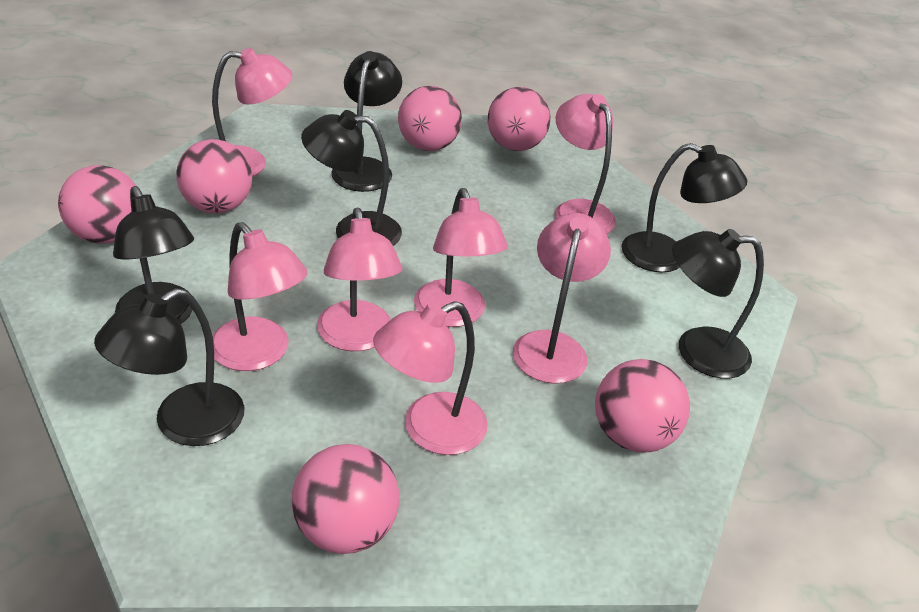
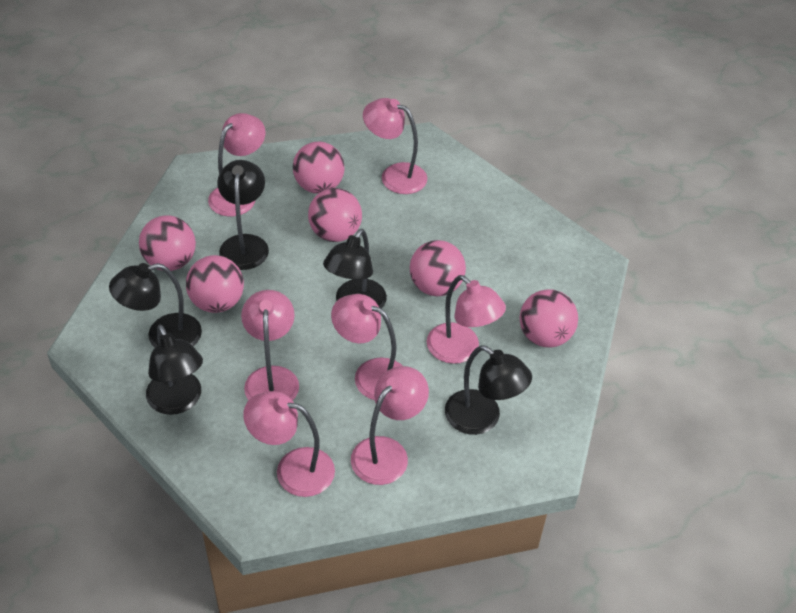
black lamp: 6 -> 5

